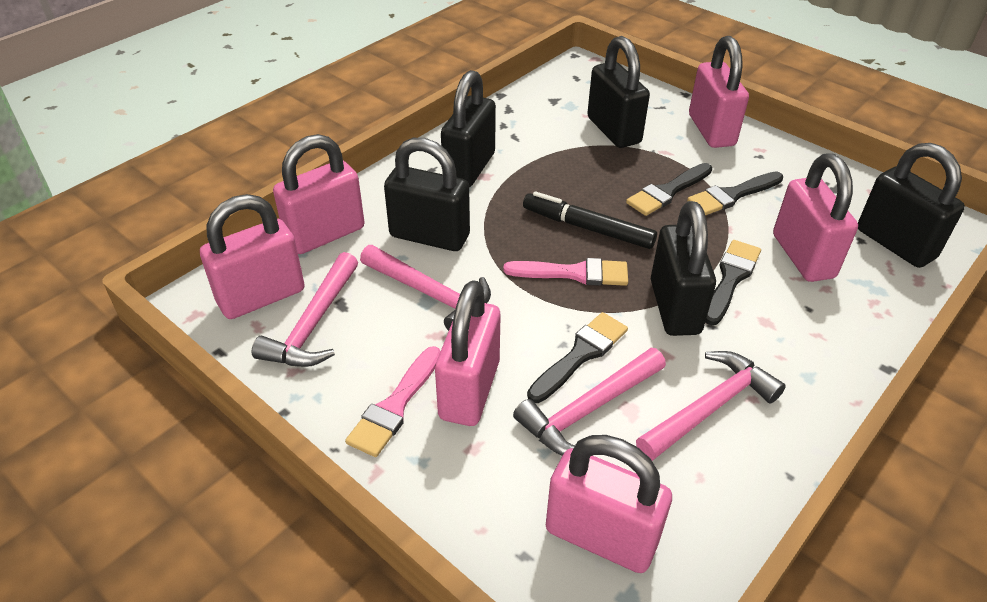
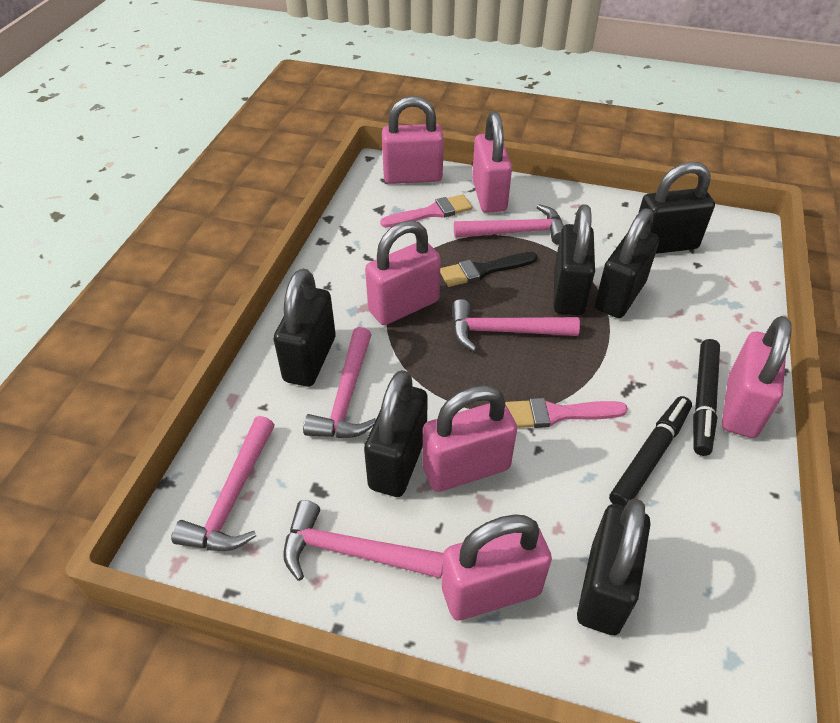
black brush: 4 -> 1
black marker: 1 -> 2
black padlock: 5 -> 6
pink hammer: 4 -> 5

